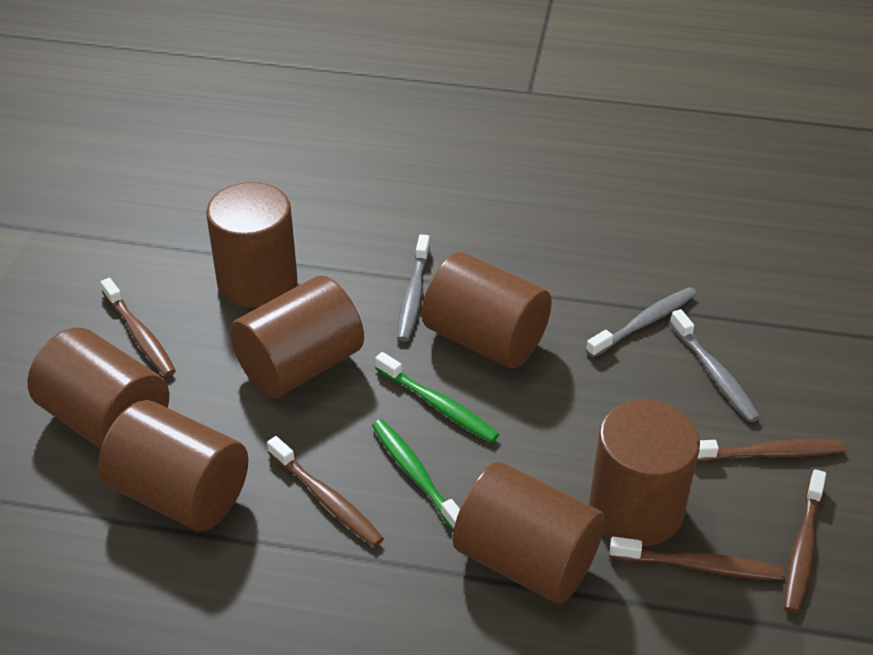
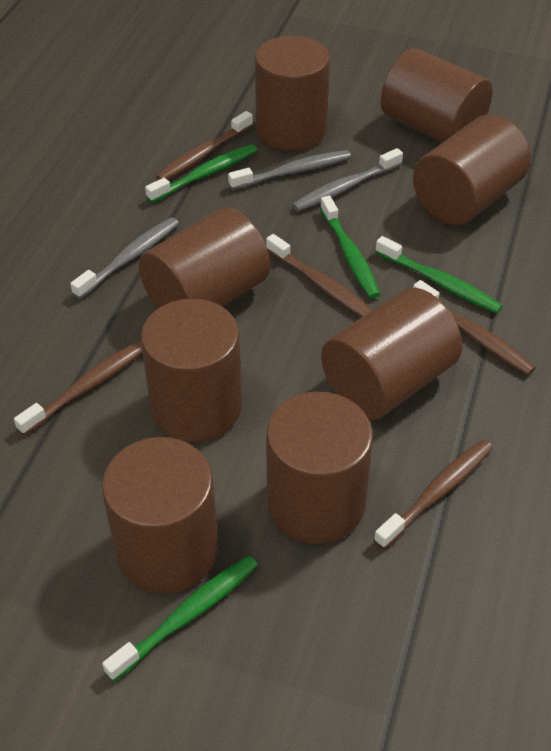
brown cylinder: 7 -> 8
green toothbrush: 2 -> 4

